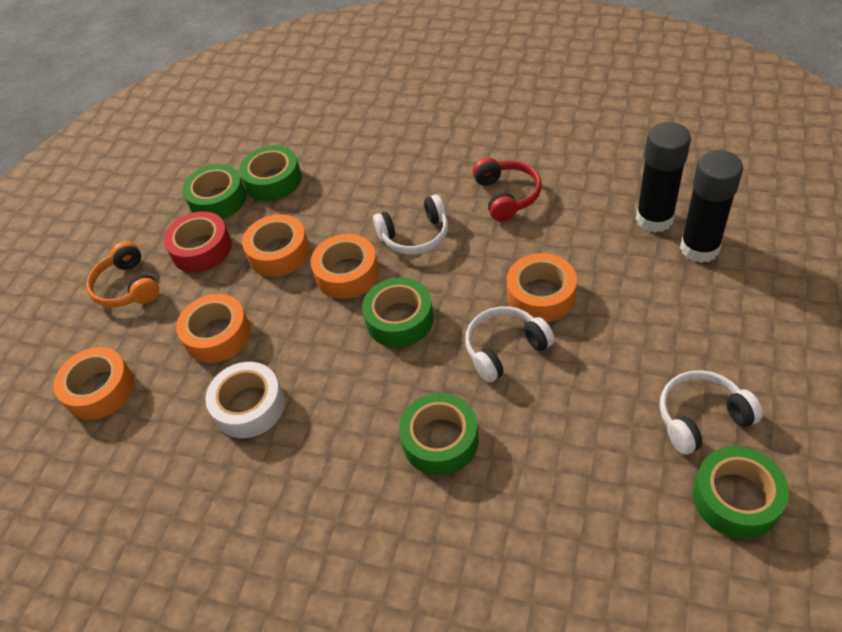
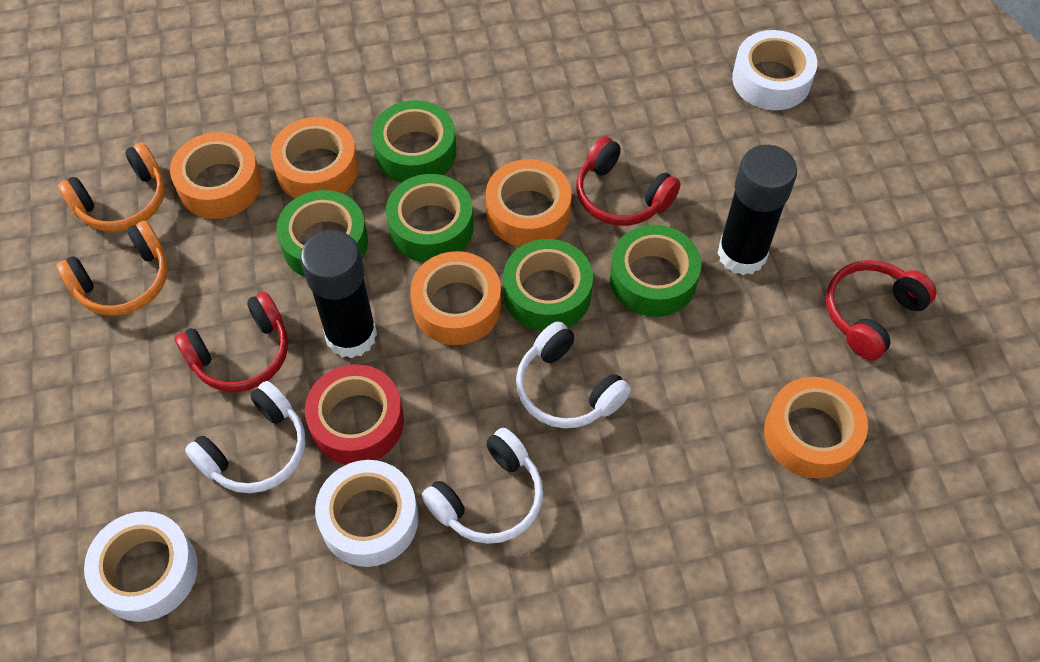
orange headphones: 1 -> 2
red headphones: 1 -> 3
white tape: 1 -> 3

